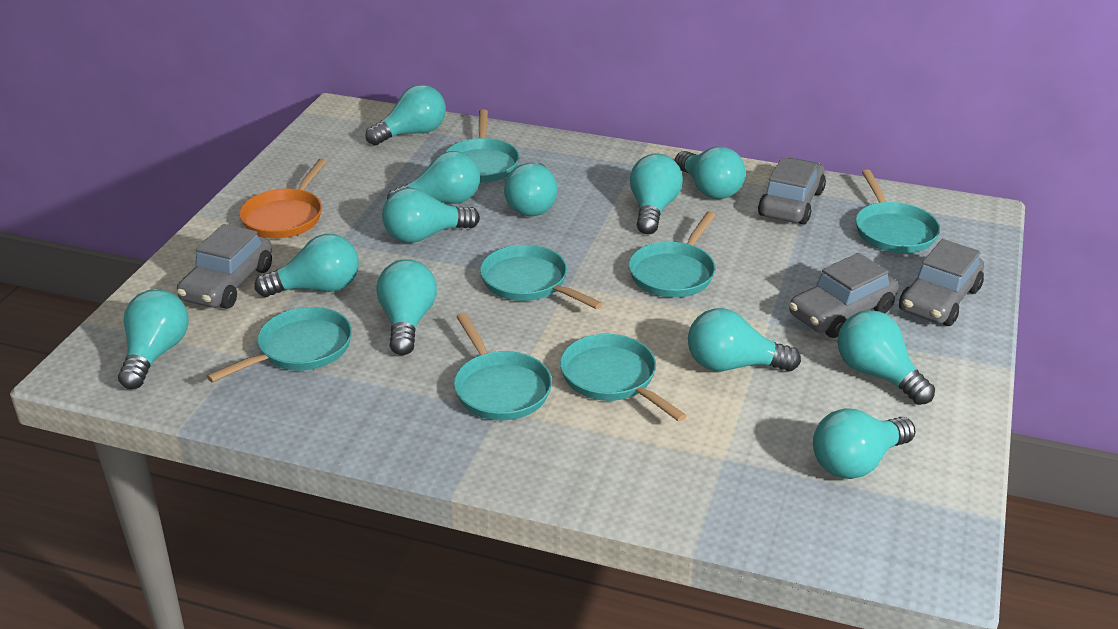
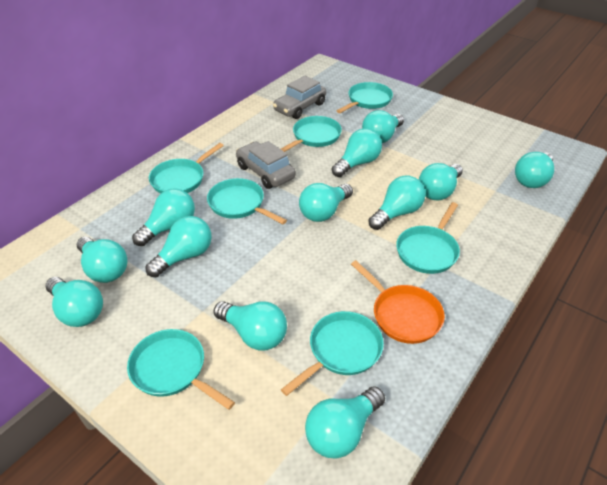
grey car: 4 -> 2

